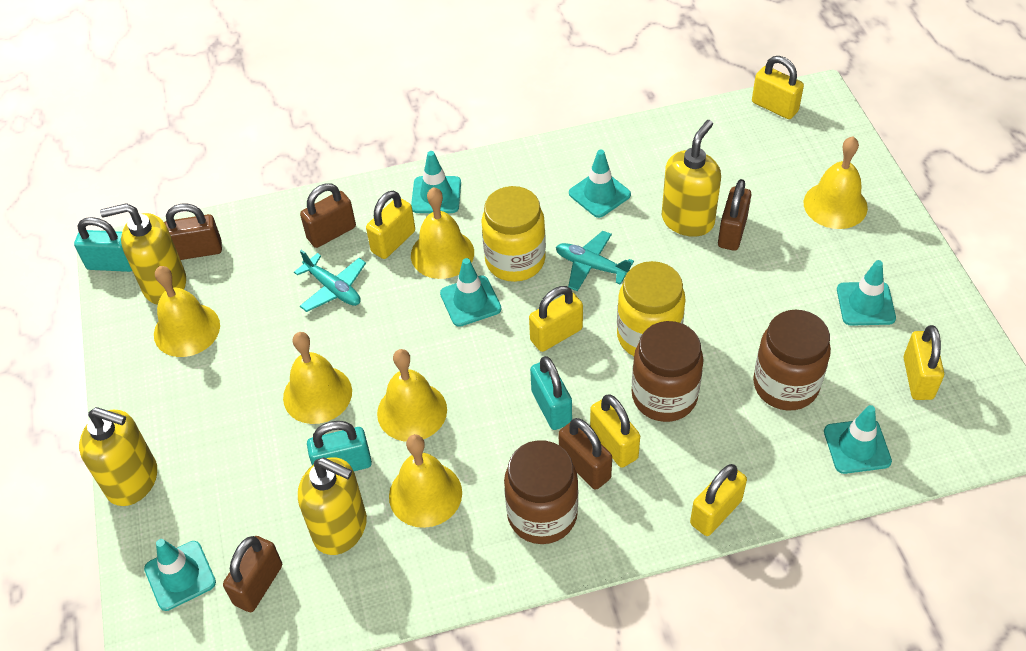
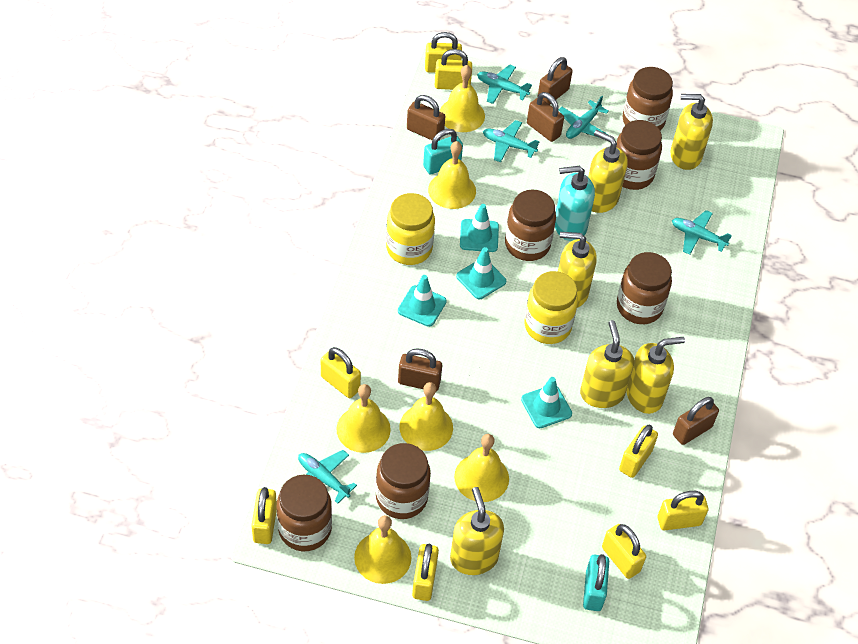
brown jar: 3 -> 6
turquoise padlock: 3 -> 2
turquoise plane: 2 -> 5
turquoise soap dispenser: 0 -> 1
turquoise traffic cone: 6 -> 4
yellow padlock: 6 -> 8
yellow soap dispenser: 4 -> 6

